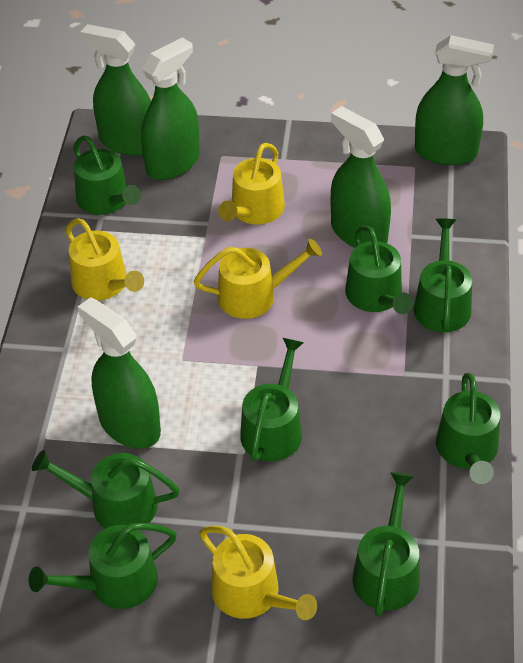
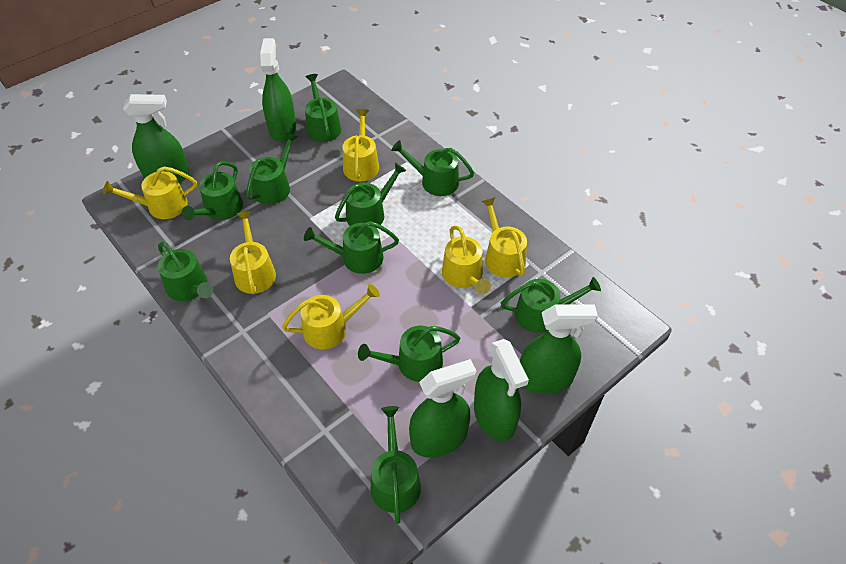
green watering can: 8 -> 10
yellow watering can: 4 -> 6

